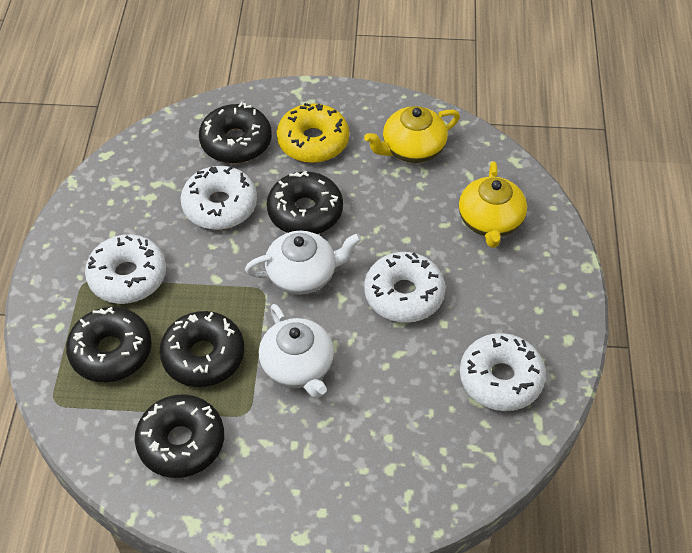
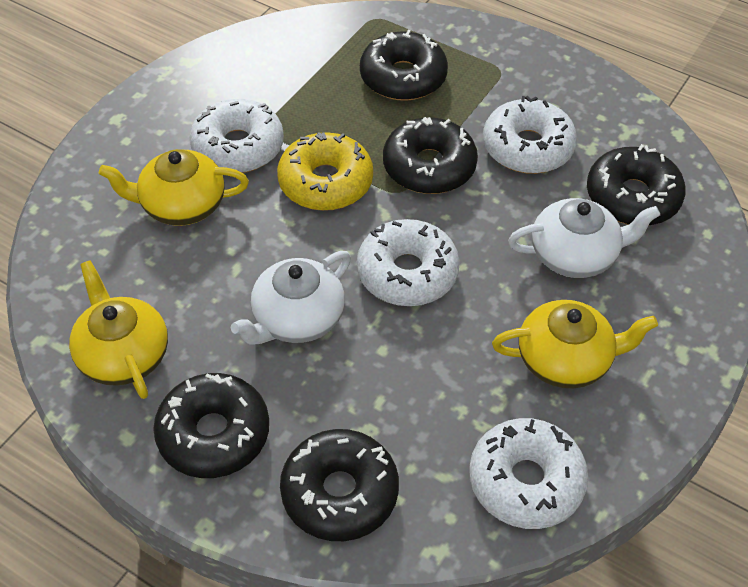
yellow teapot: 2 -> 3

